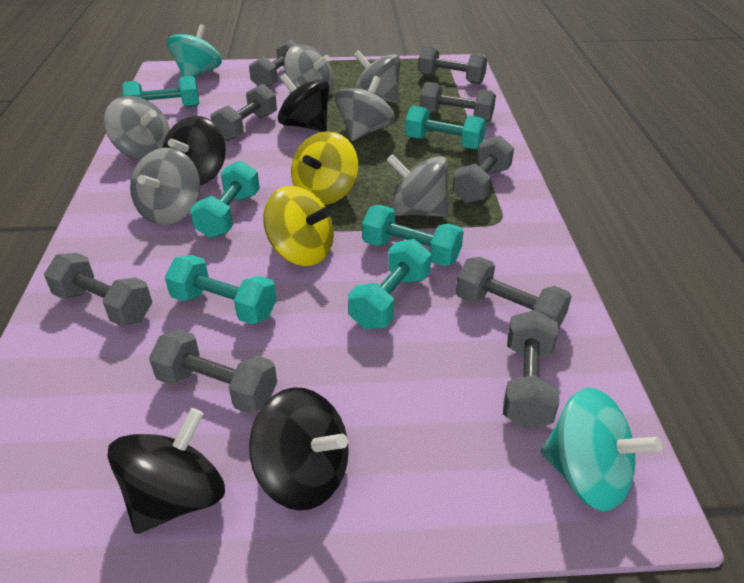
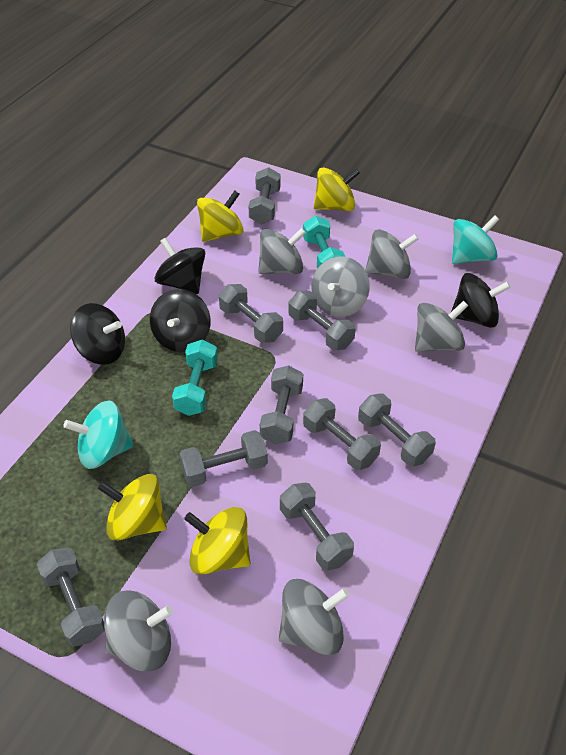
turquoise dumbbell: 6 -> 2
yellow spinning top: 2 -> 4

